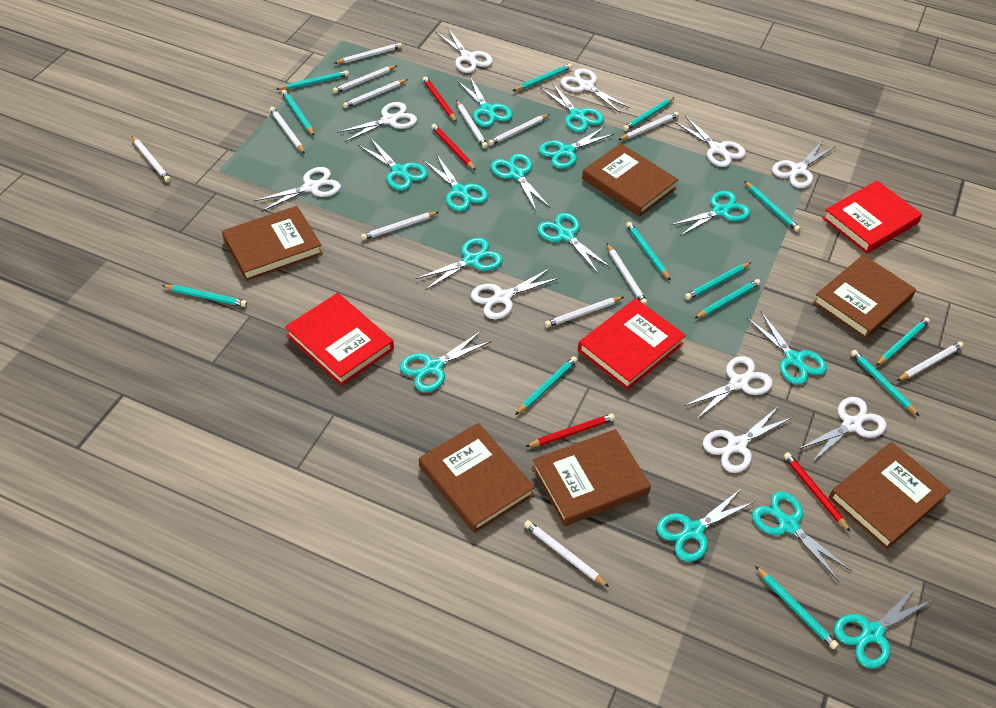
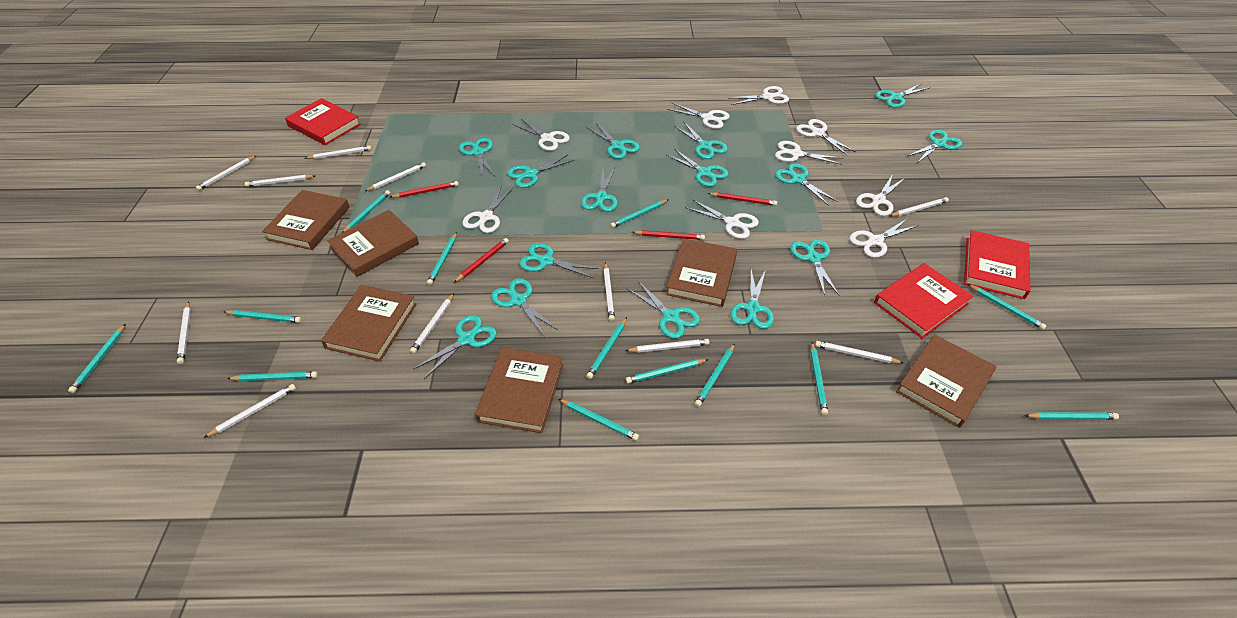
turquoise scissors: 14 -> 15
white pencil: 13 -> 11
white scissors: 10 -> 9

